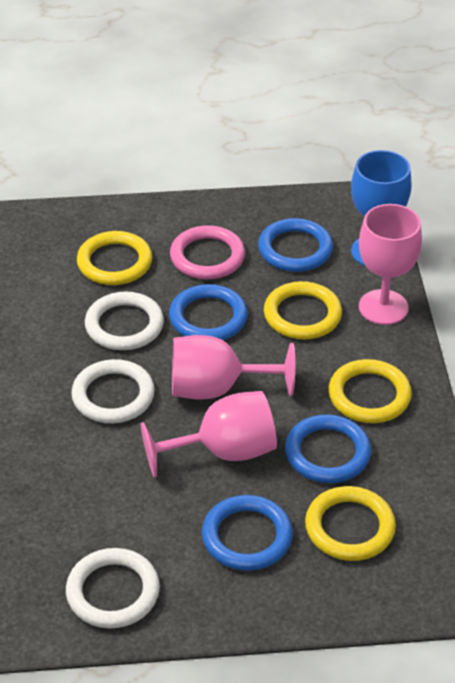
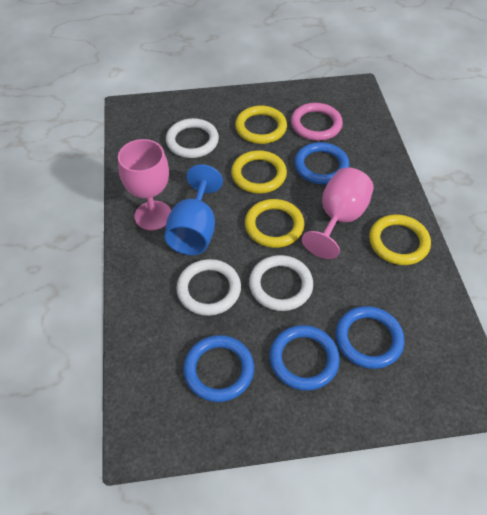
pink goblet: 3 -> 2

